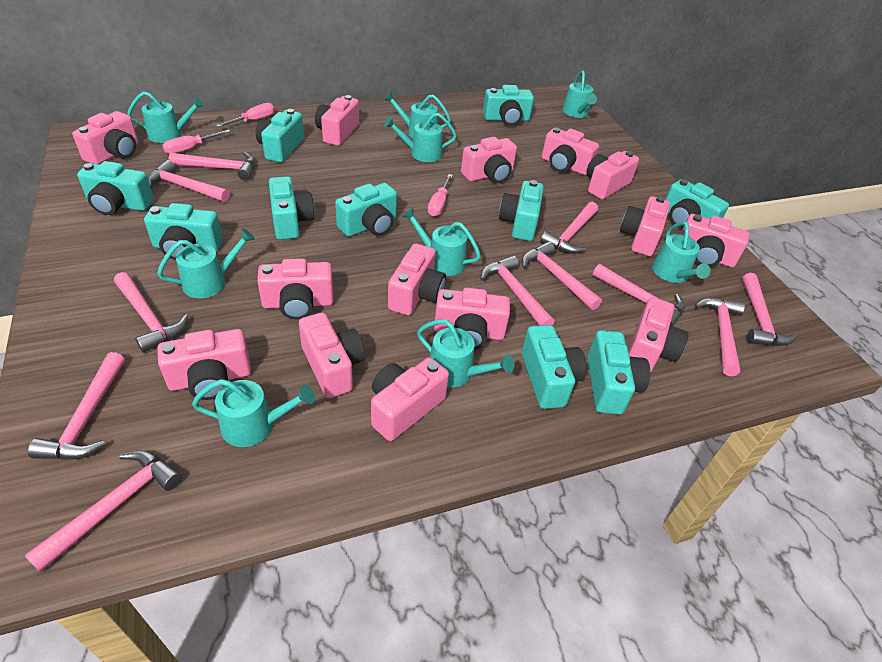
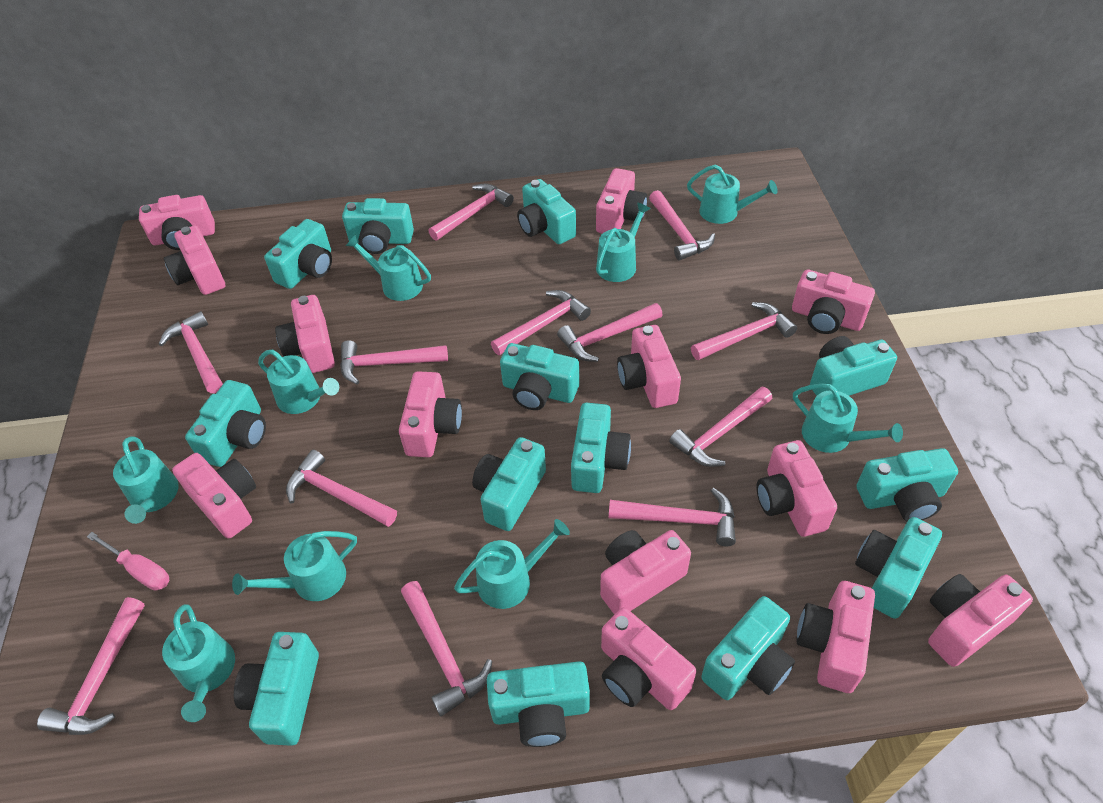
pink camera: 14 -> 13
pink hammer: 11 -> 12
pink screwdriver: 3 -> 1
turquoise camera: 10 -> 13

